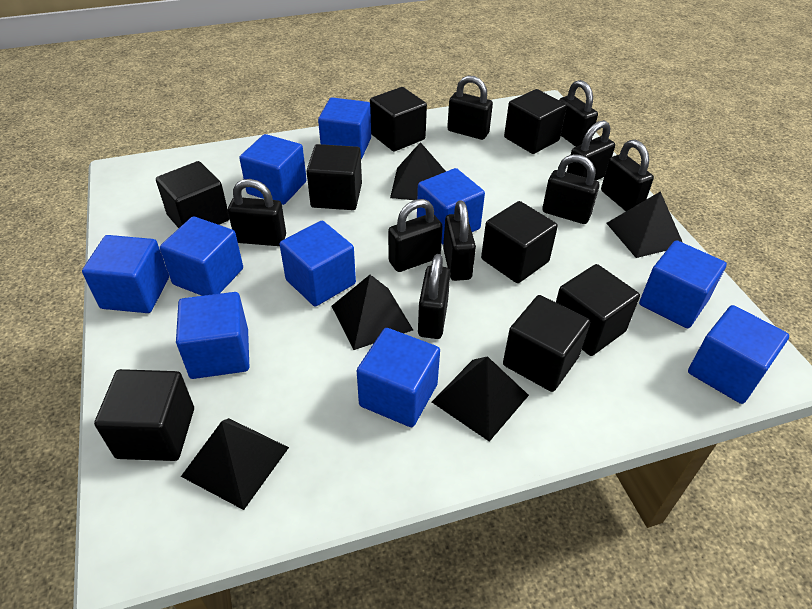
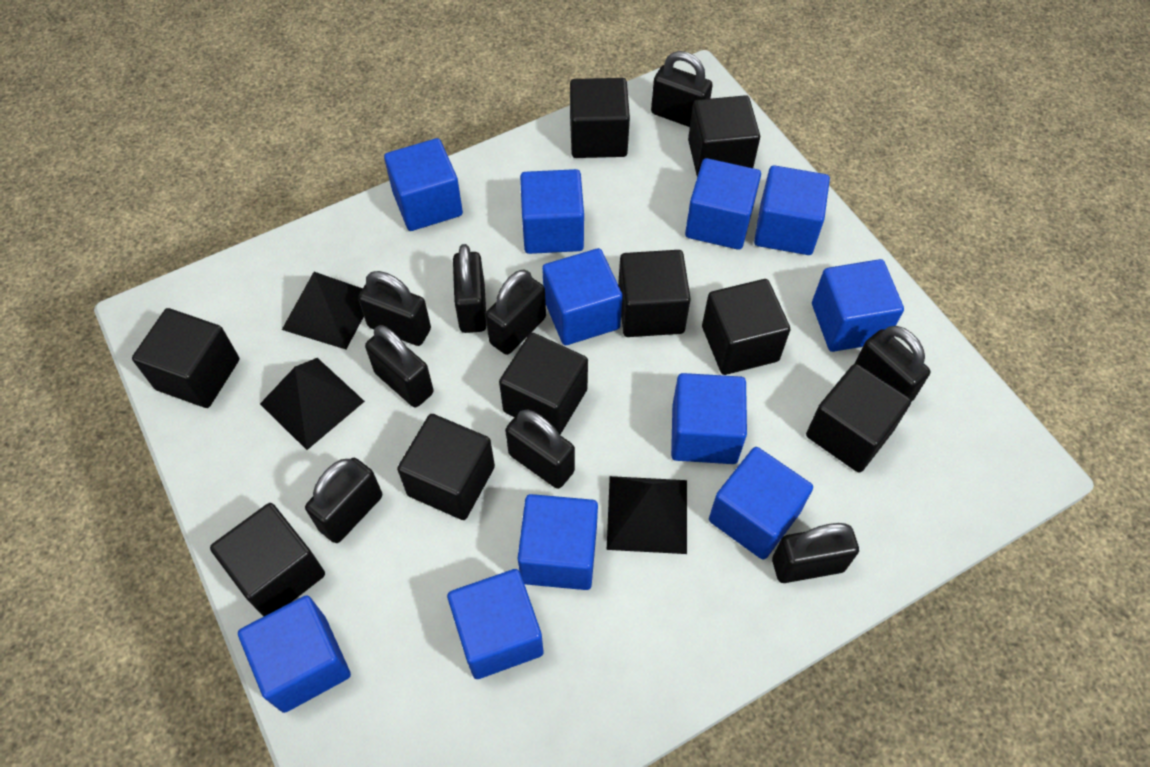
black cube: 8 -> 9
black pyramid: 5 -> 3
blue cube: 10 -> 11

